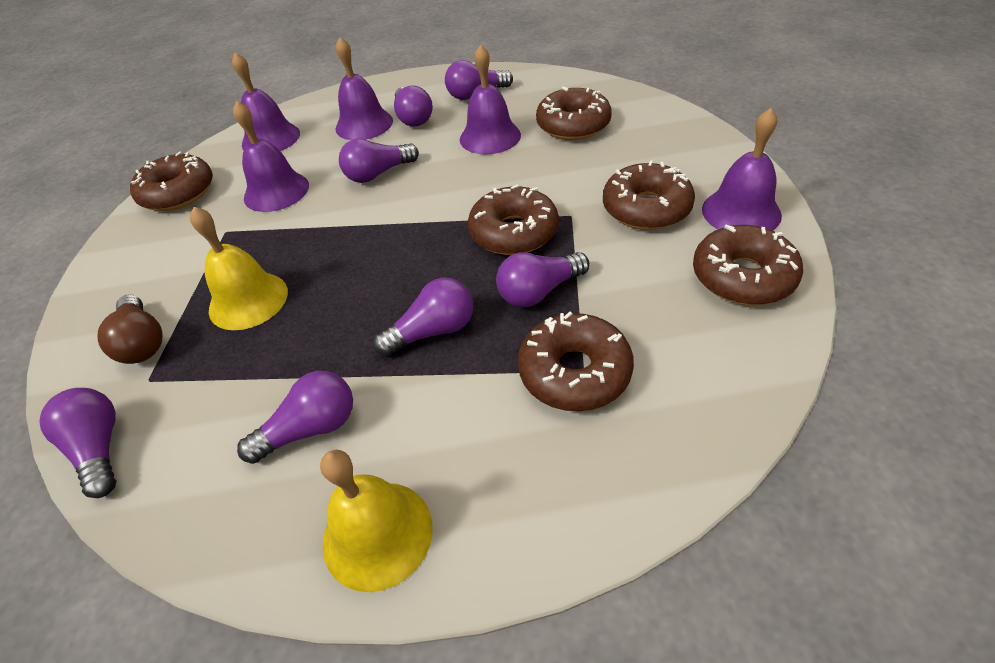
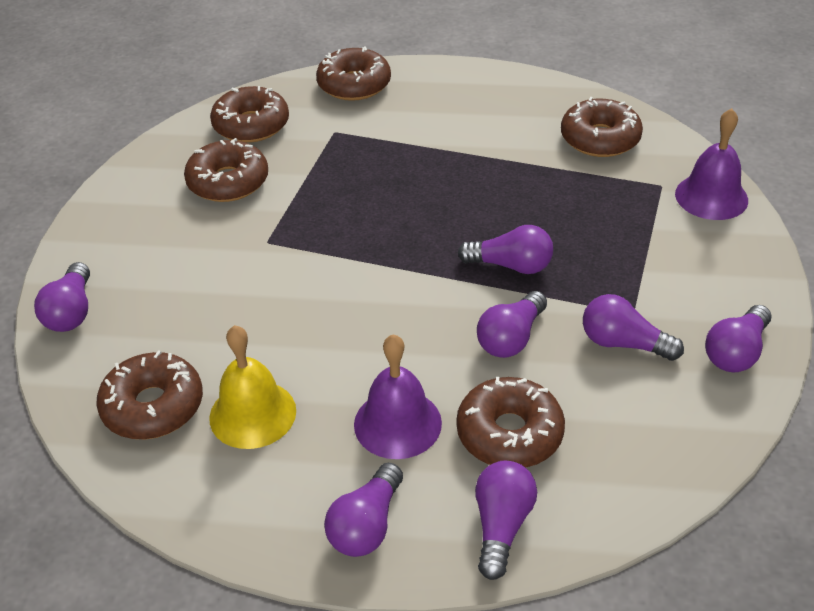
brown light bulb: 1 -> 0
purple bell: 5 -> 2
yellow bell: 2 -> 1

